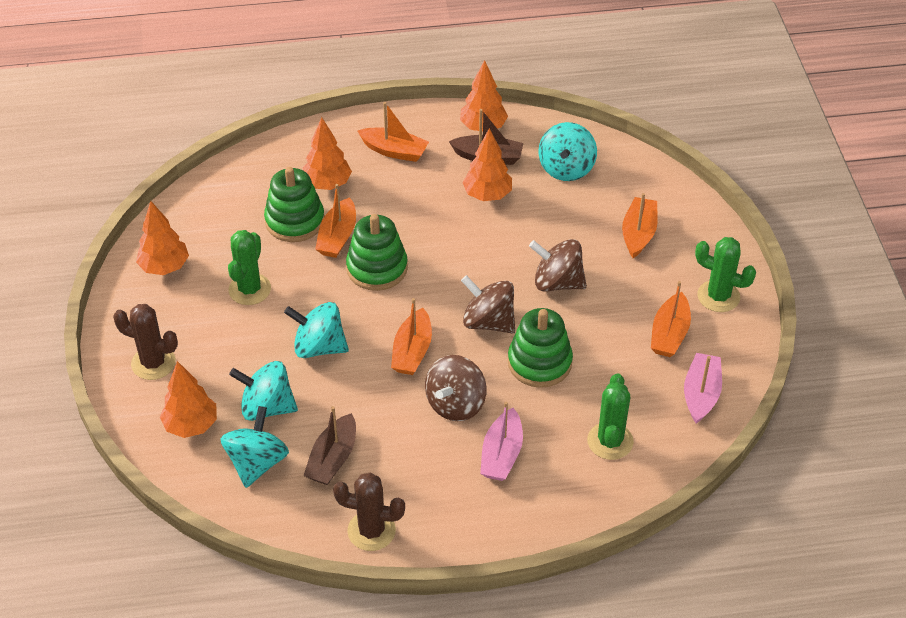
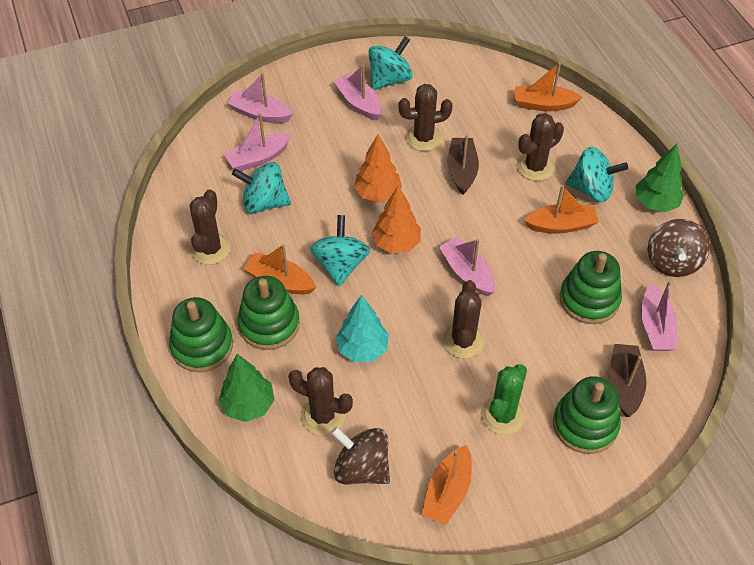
brown cactus: 2 -> 5
brown spinning top: 3 -> 2
green cactus: 3 -> 1
green stacking toy: 3 -> 4
green tree: 0 -> 2
orange boat: 5 -> 4
orange tree: 5 -> 2
pink boat: 2 -> 5
turquoise tree: 0 -> 1

